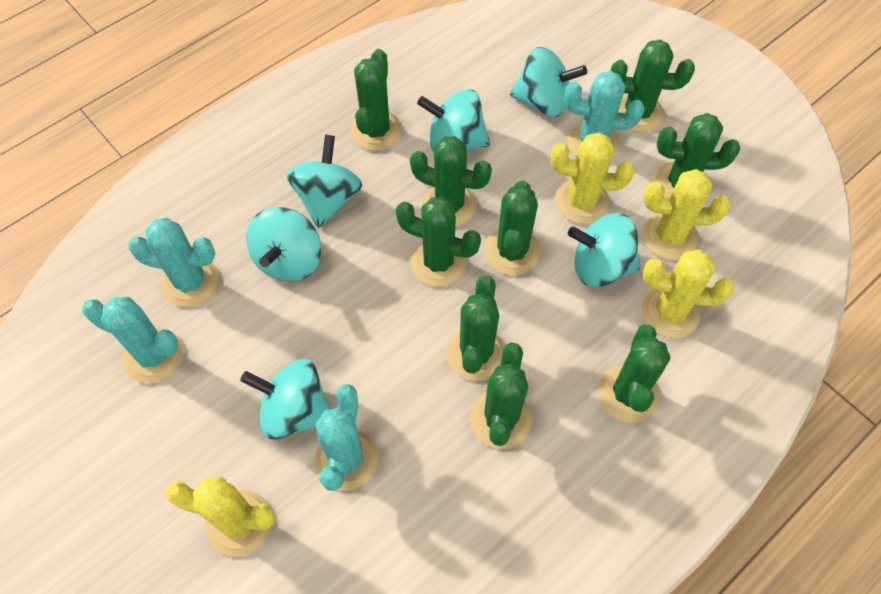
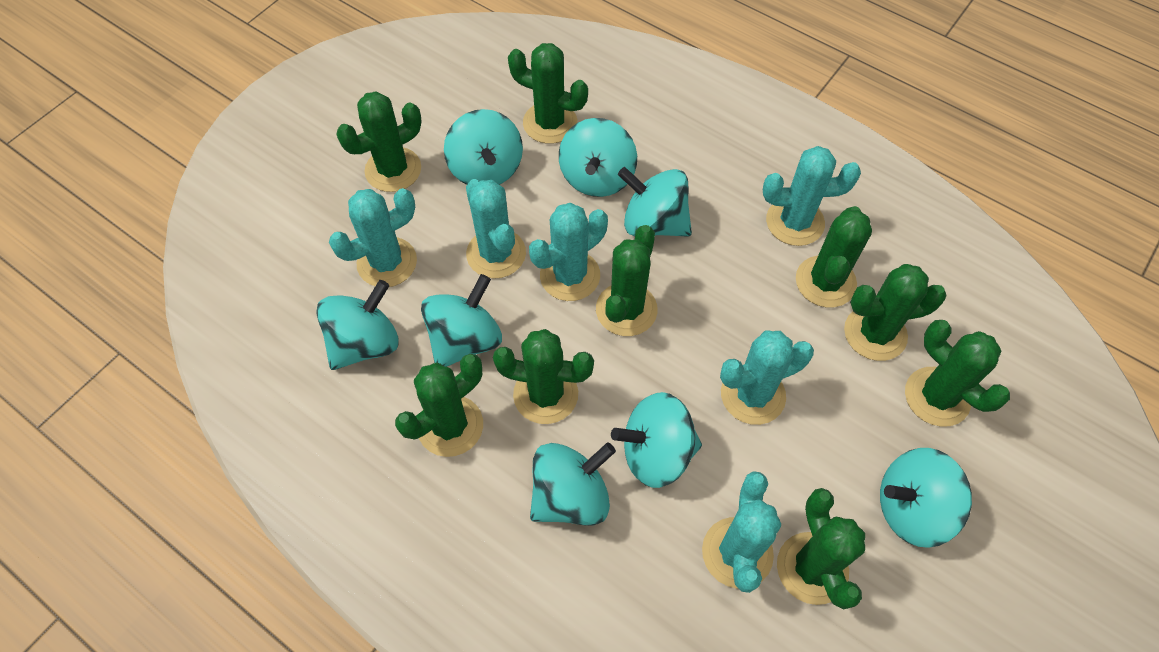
turquoise cactus: 4 -> 6
turquoise spinning top: 6 -> 8
yellow cactus: 4 -> 0

